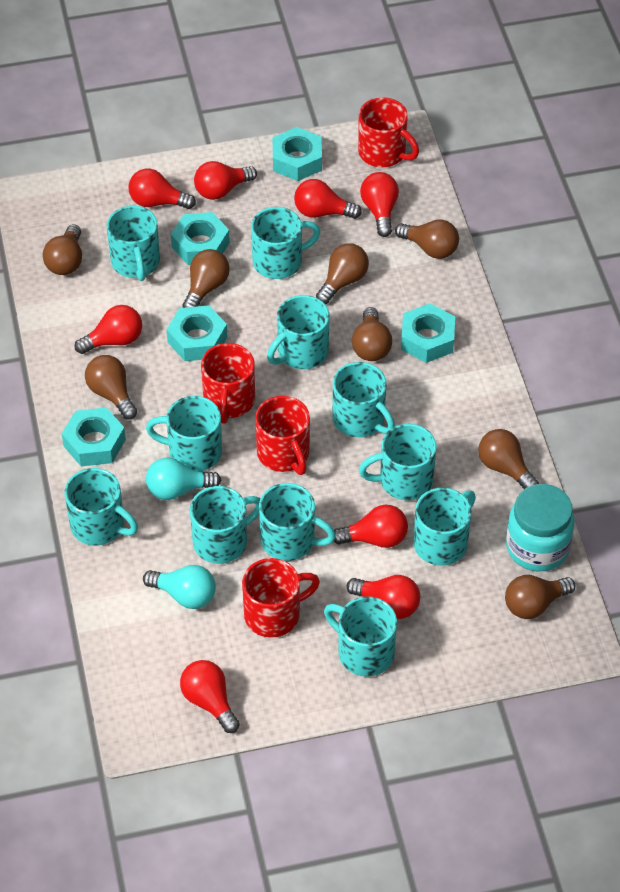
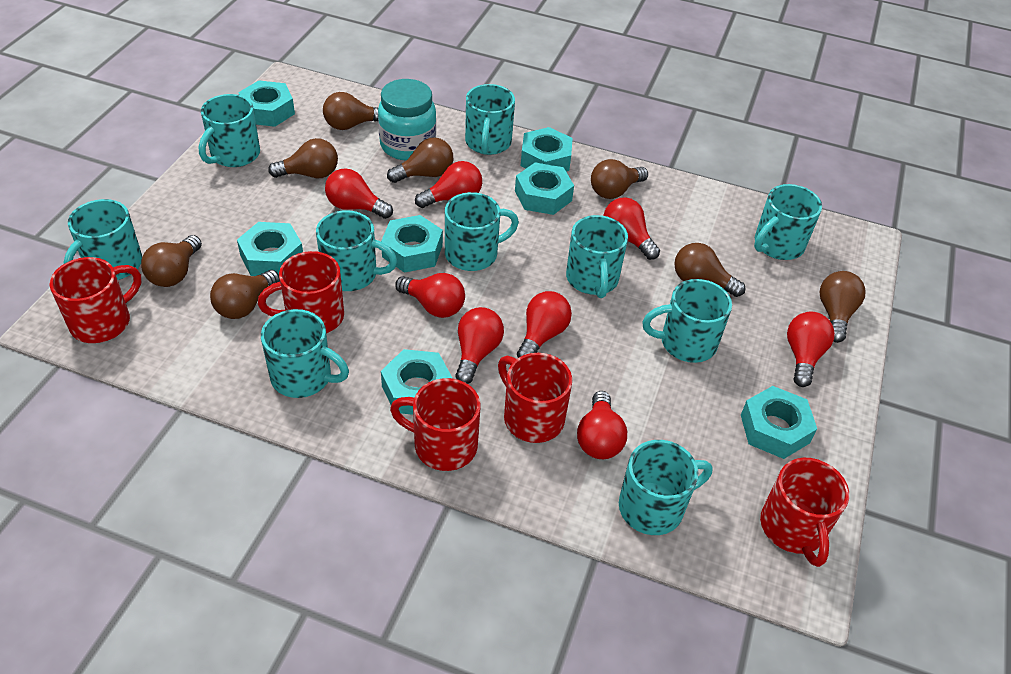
red mug: 4 -> 5
turquoise light bulb: 2 -> 0
turquoise mug: 11 -> 10
turquoise nut: 5 -> 7

